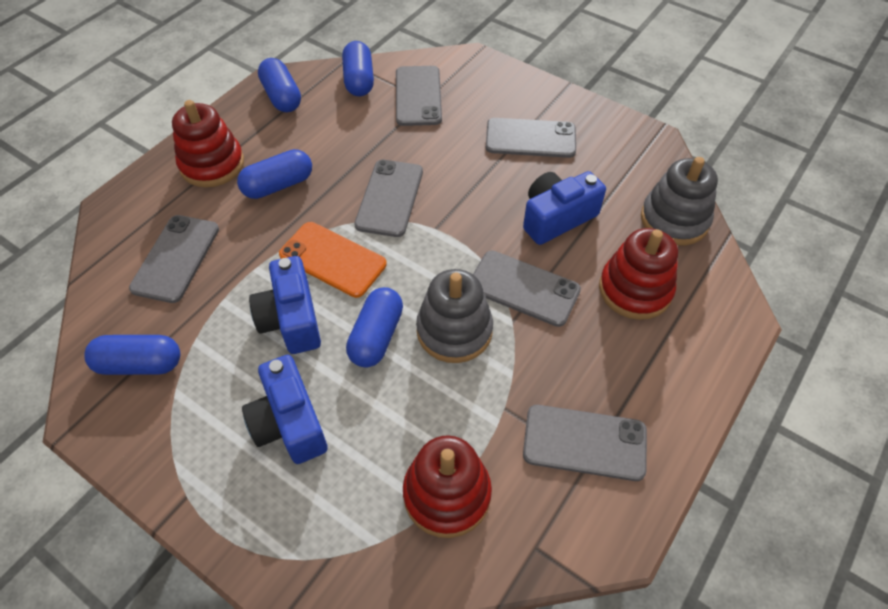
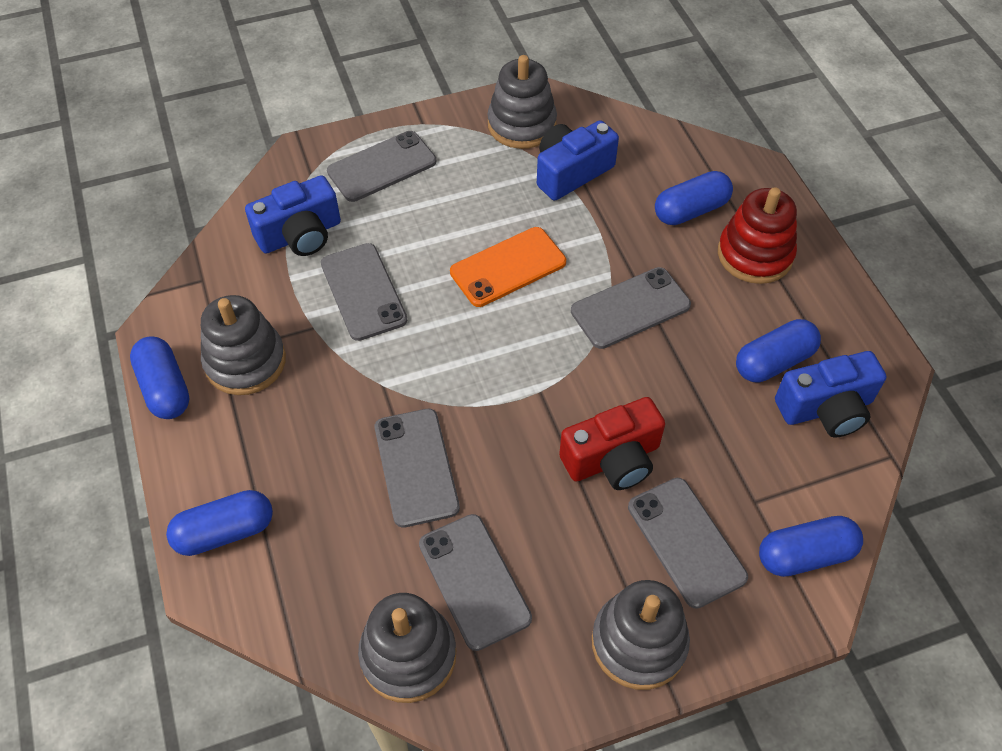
grey stacking toy: 2 -> 4
red camera: 0 -> 1
red stacking toy: 3 -> 1

